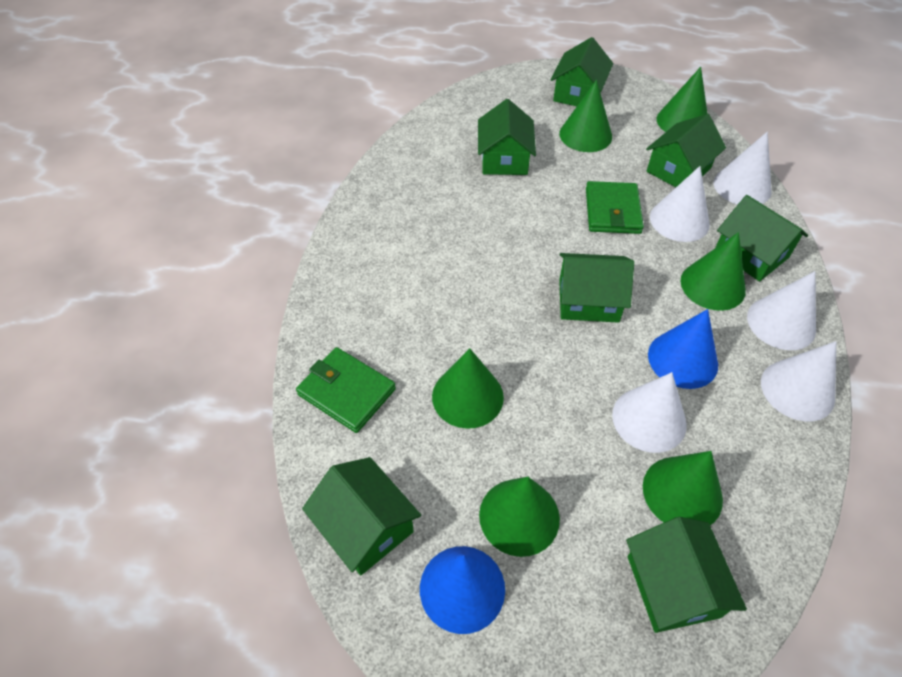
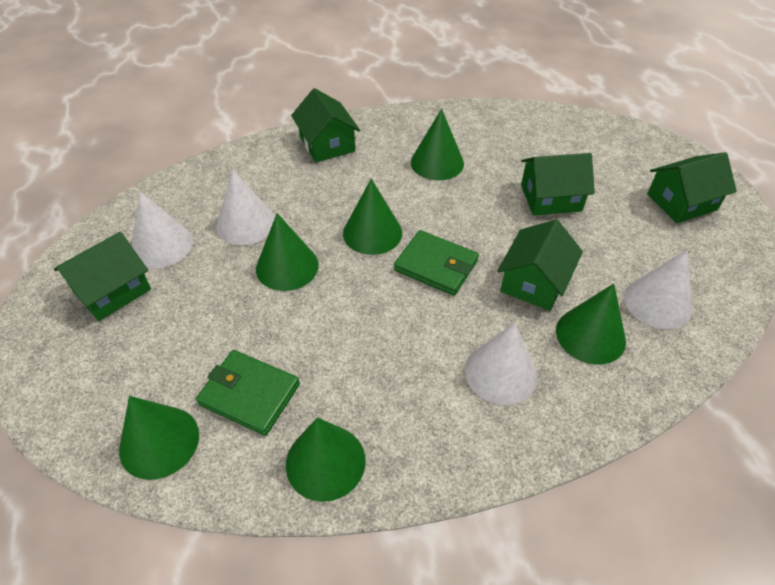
blue cone: 2 -> 0
green house: 7 -> 5
white cone: 5 -> 4

